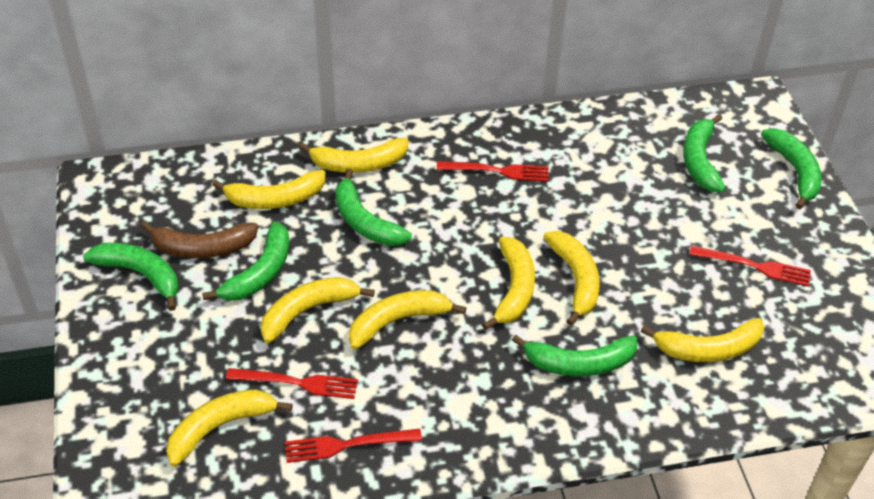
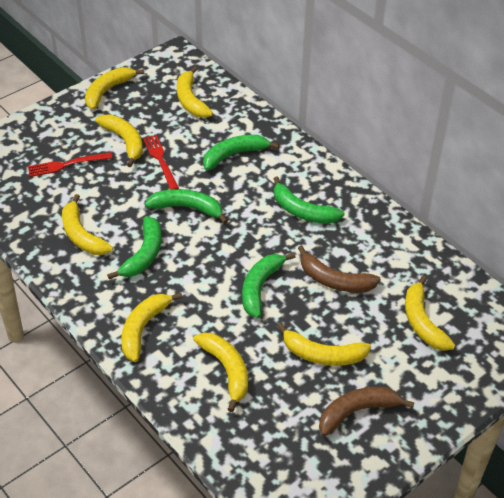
brown banana: 1 -> 2
green banana: 6 -> 5
red fork: 4 -> 2

